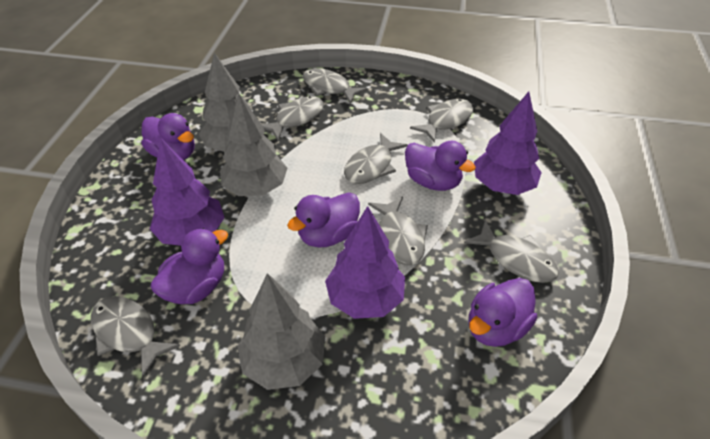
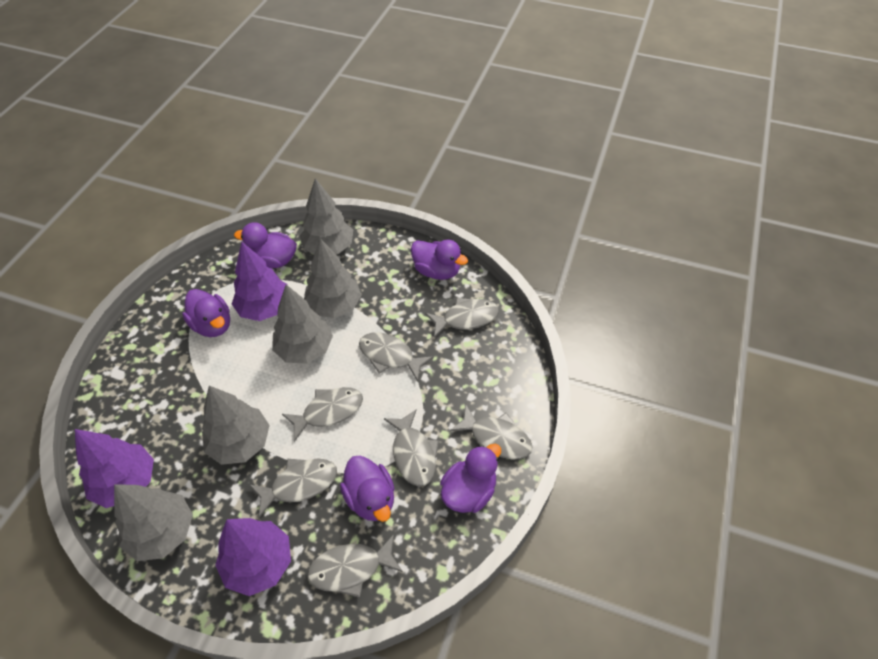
grey tree: 3 -> 5

